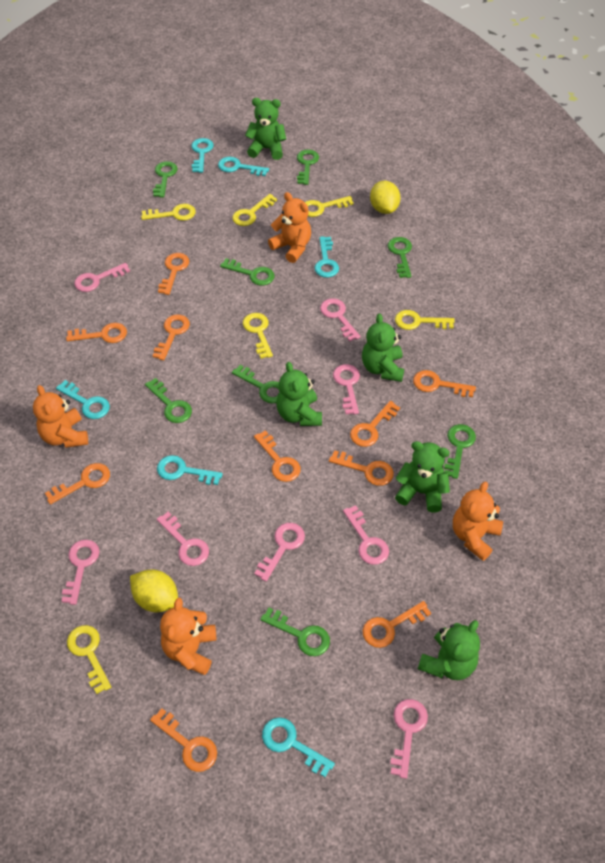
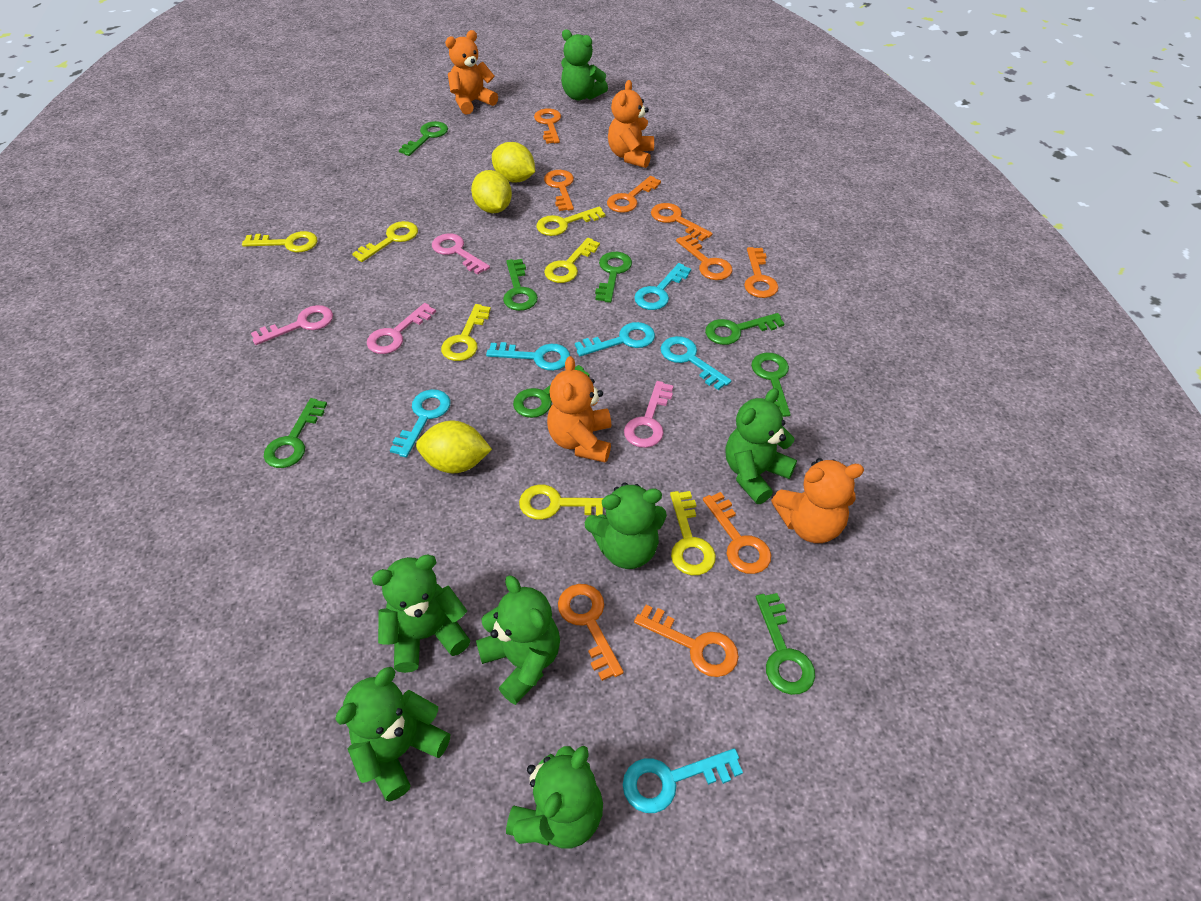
green teddy bear: 5 -> 7
orange key: 10 -> 9
pink key: 8 -> 4
yellow key: 6 -> 7
yellow lemon: 2 -> 3

